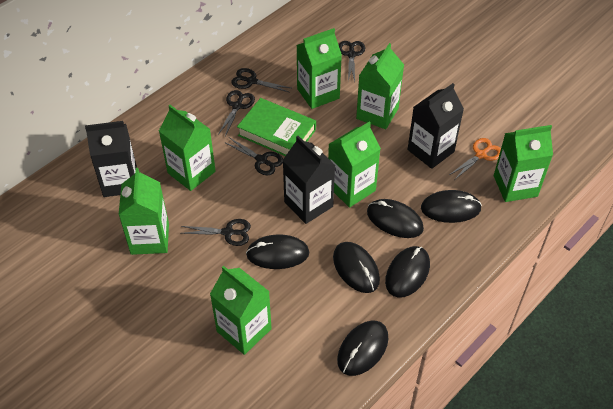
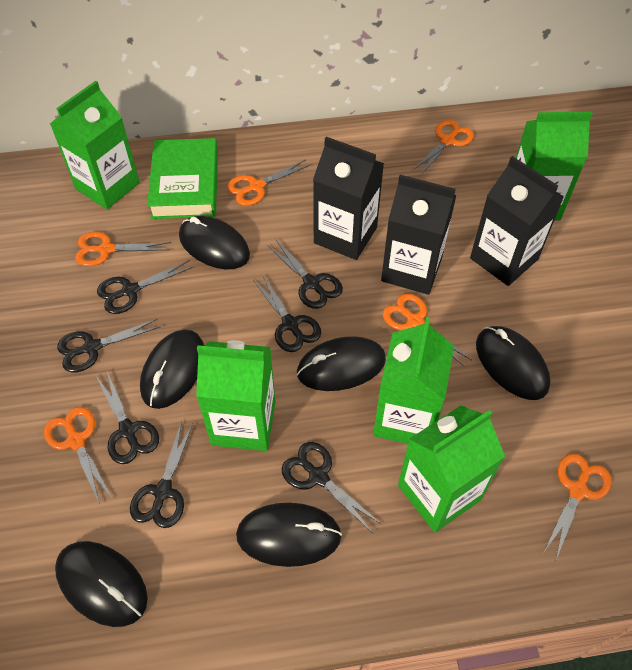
black scissors: 5 -> 7
green carton: 7 -> 5
orange scissors: 1 -> 6

